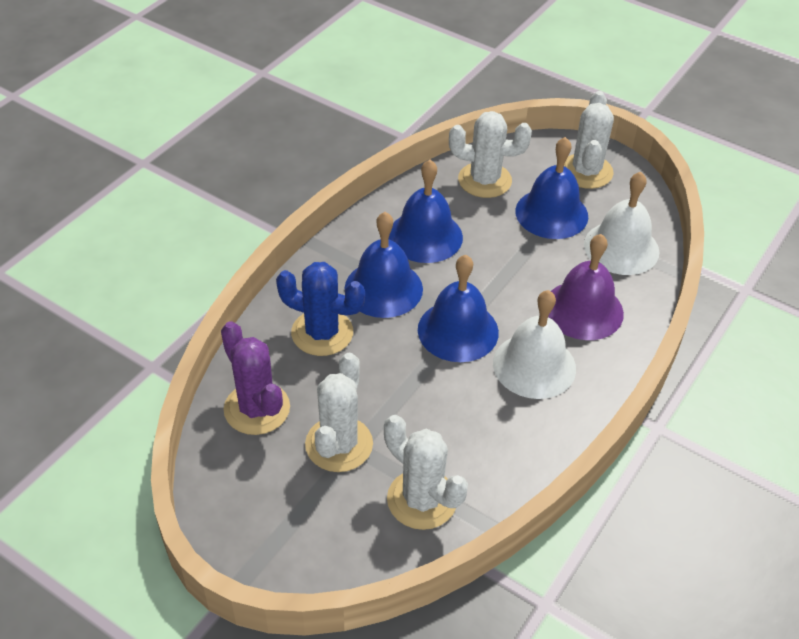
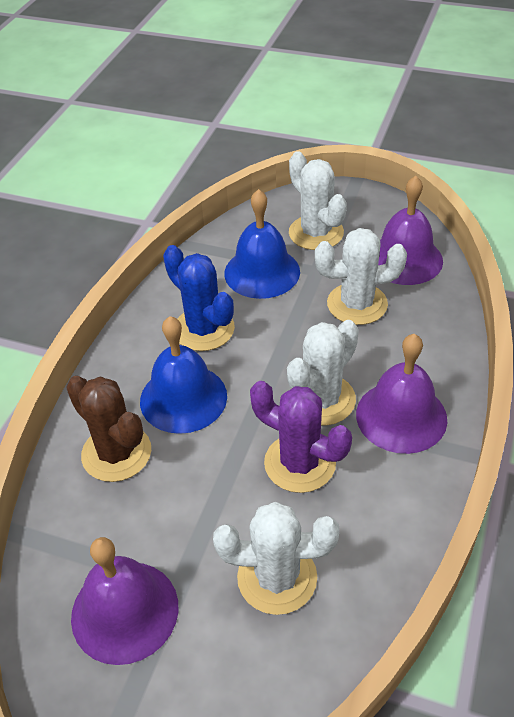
blue bell: 4 -> 2
brown cactus: 0 -> 1
purple bell: 1 -> 3
white bell: 2 -> 0

